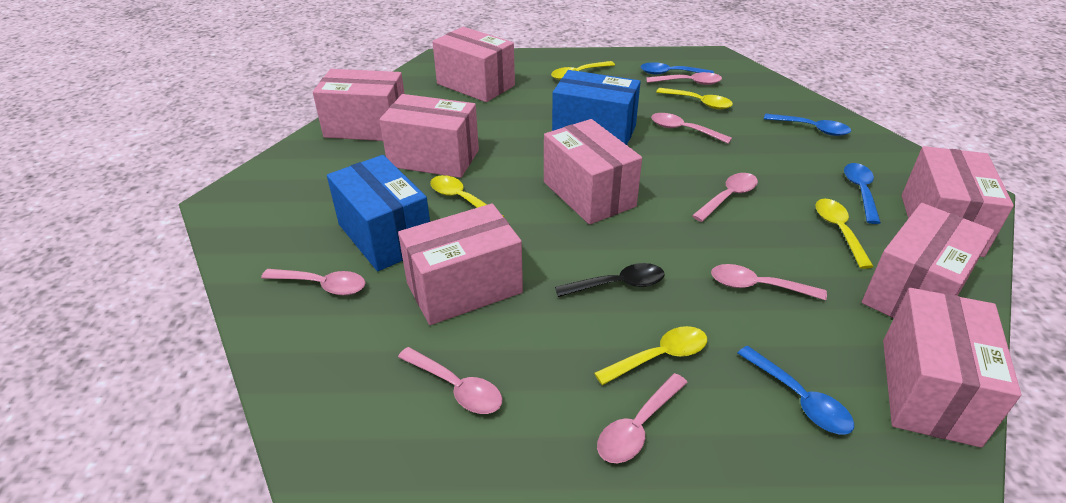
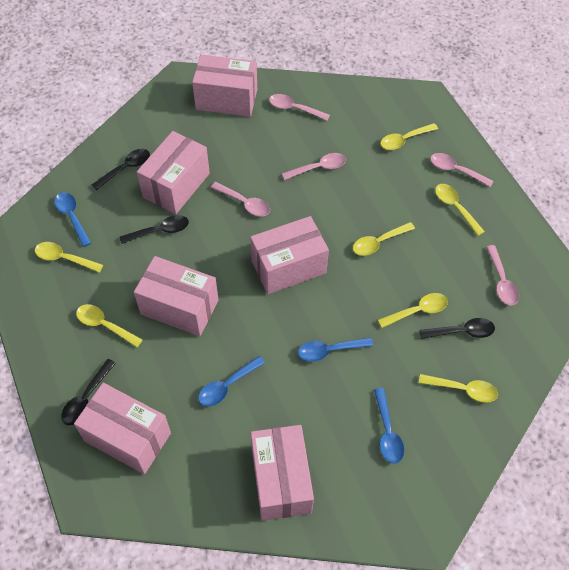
black spoon: 1 -> 4
blue box: 2 -> 0
pink box: 8 -> 6
pink spoon: 7 -> 5
yellow spoon: 5 -> 7

